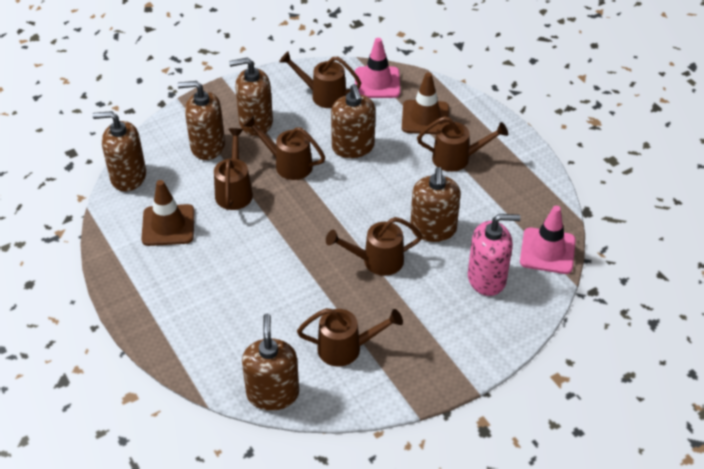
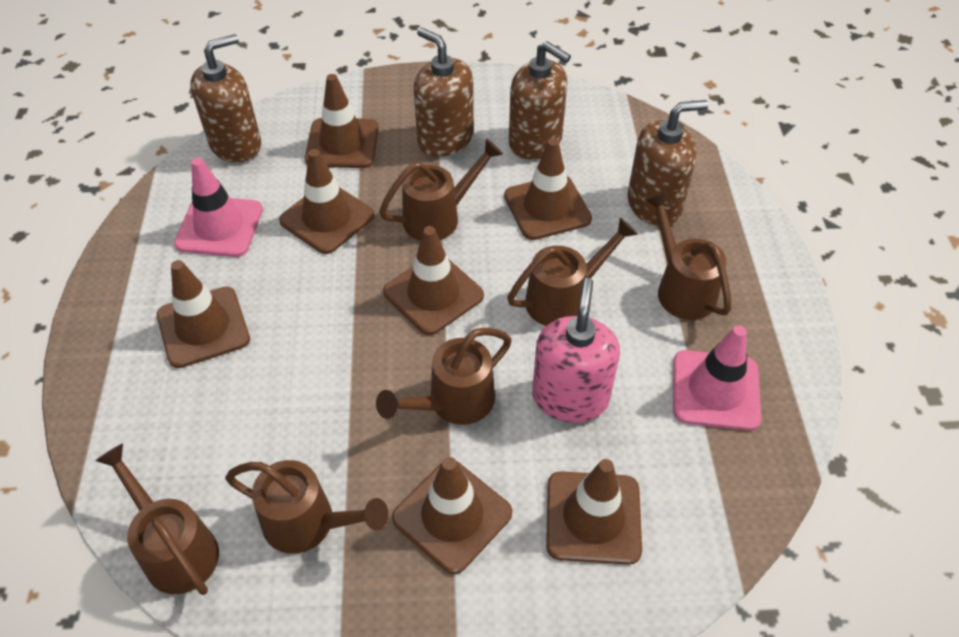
brown soap dispenser: 6 -> 4
brown traffic cone: 2 -> 7

